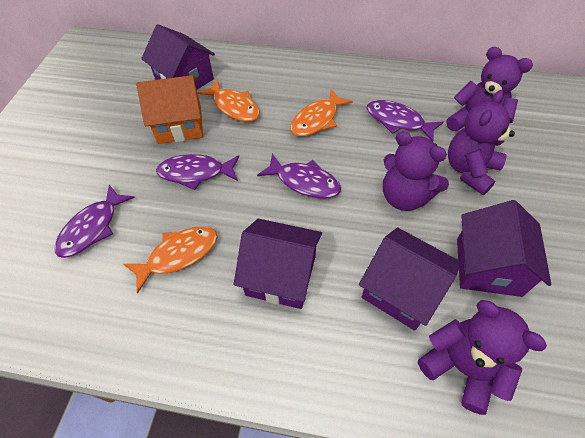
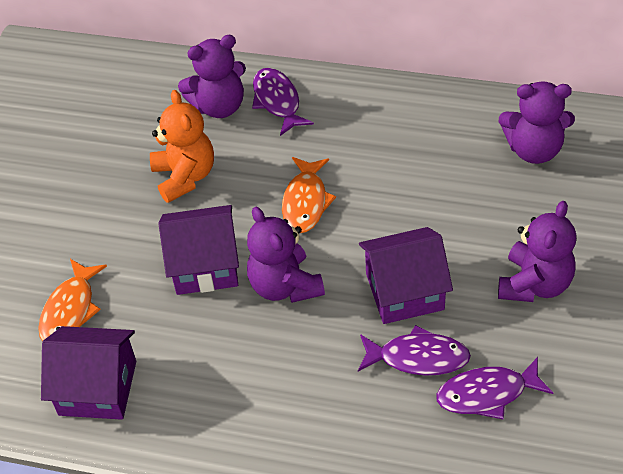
orange fish: 3 -> 2
orange house: 1 -> 0
orange teddy bear: 0 -> 1
purple fish: 4 -> 3
purple house: 4 -> 3

